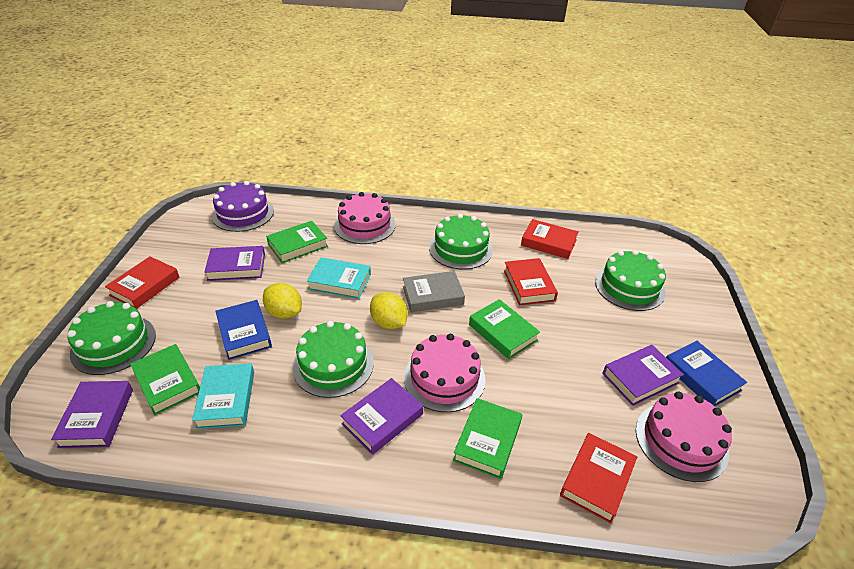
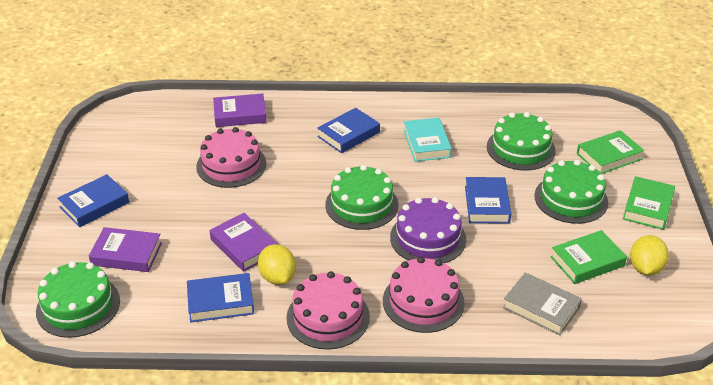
blue book: 2 -> 4
green book: 4 -> 3
purple book: 4 -> 3
red book: 4 -> 0
turquoise book: 2 -> 1

